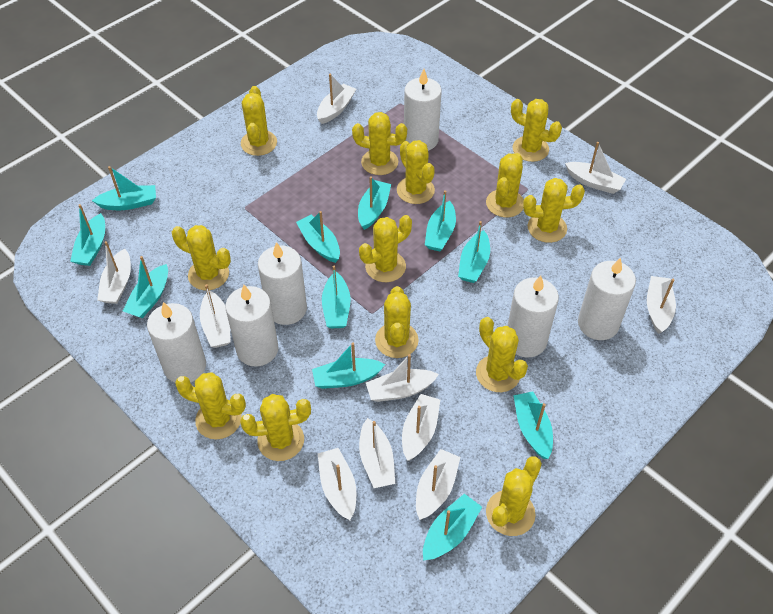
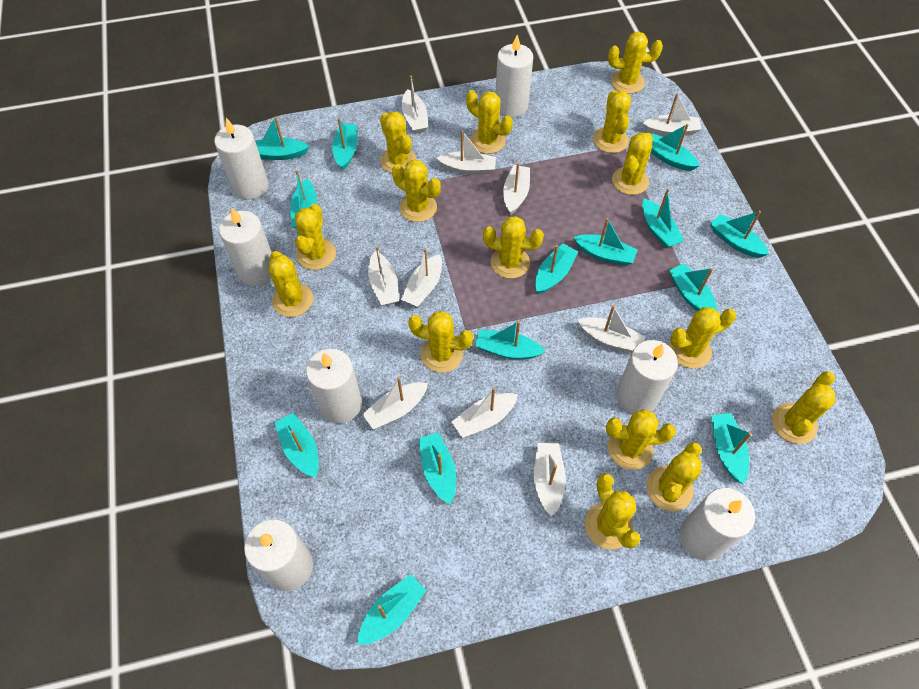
turquoise boat: 11 -> 14
white candle: 6 -> 7
yellow cactus: 13 -> 15

